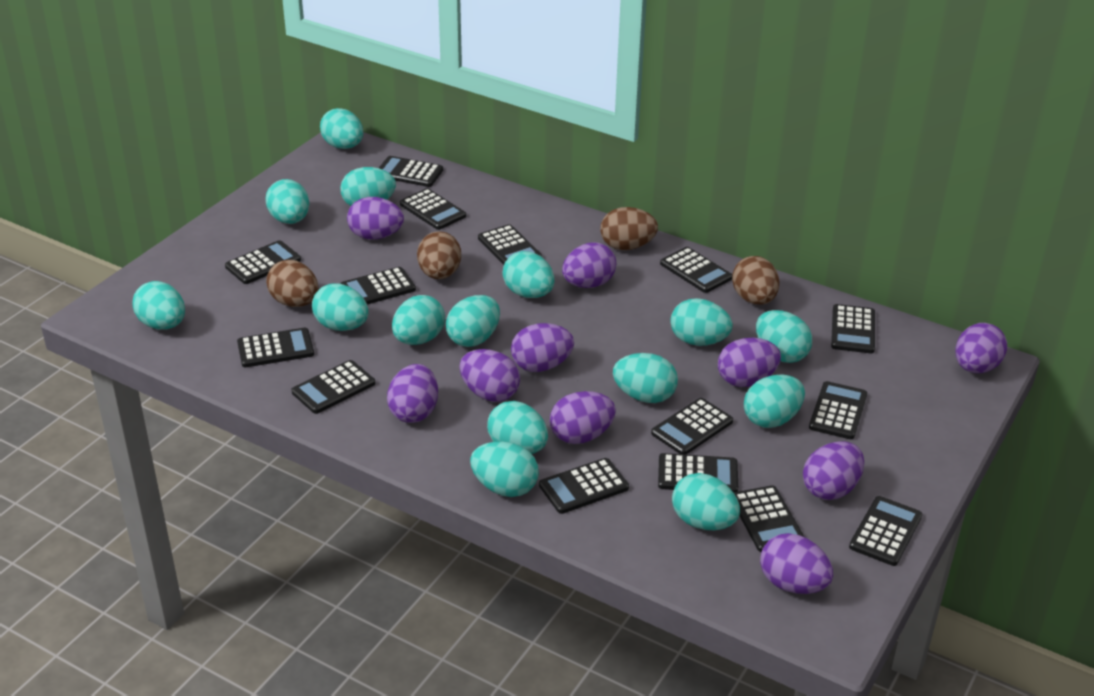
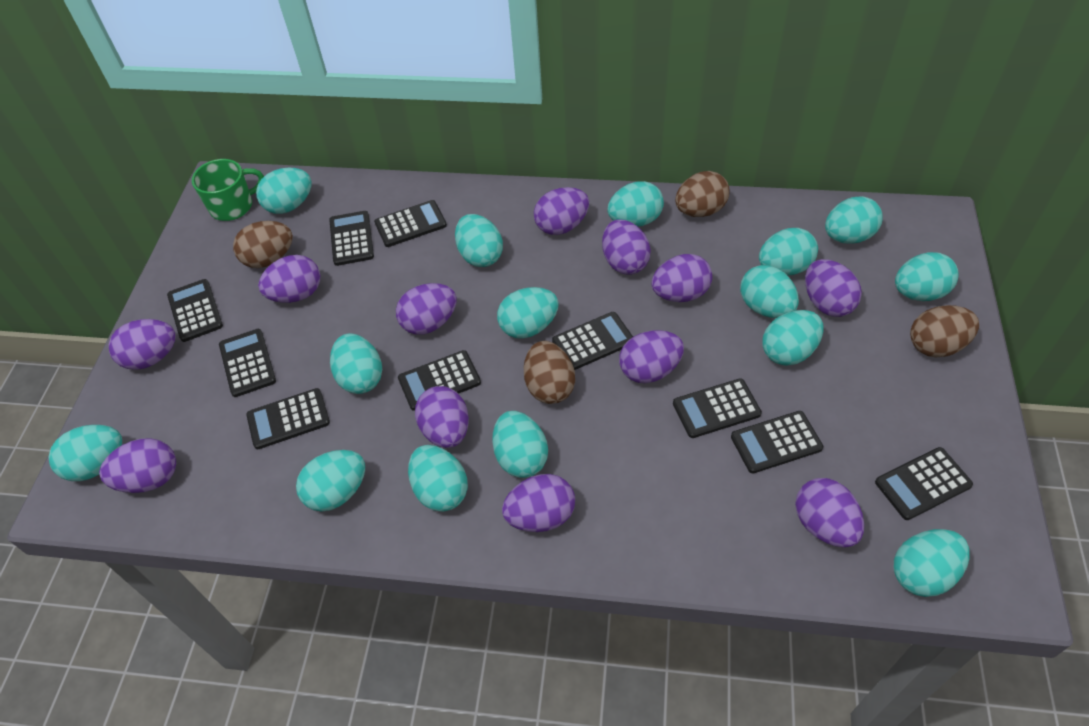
black calculator: 15 -> 10
green mug: 0 -> 1
purple egg: 10 -> 12

